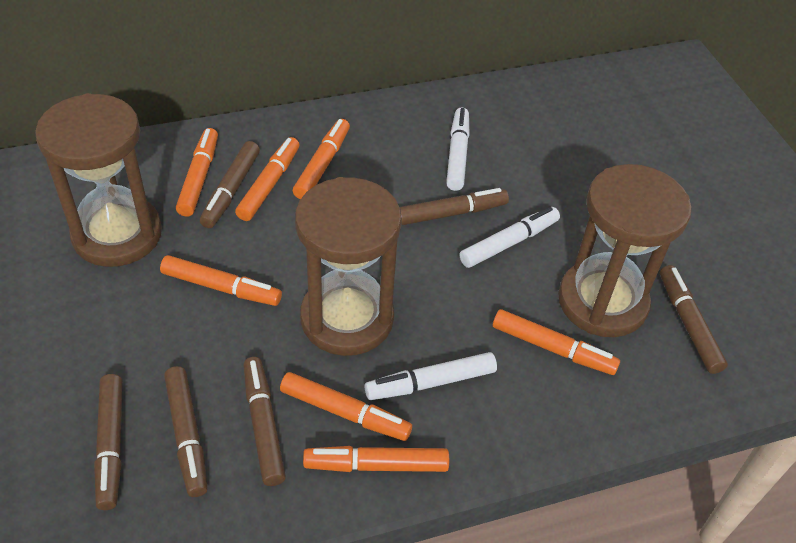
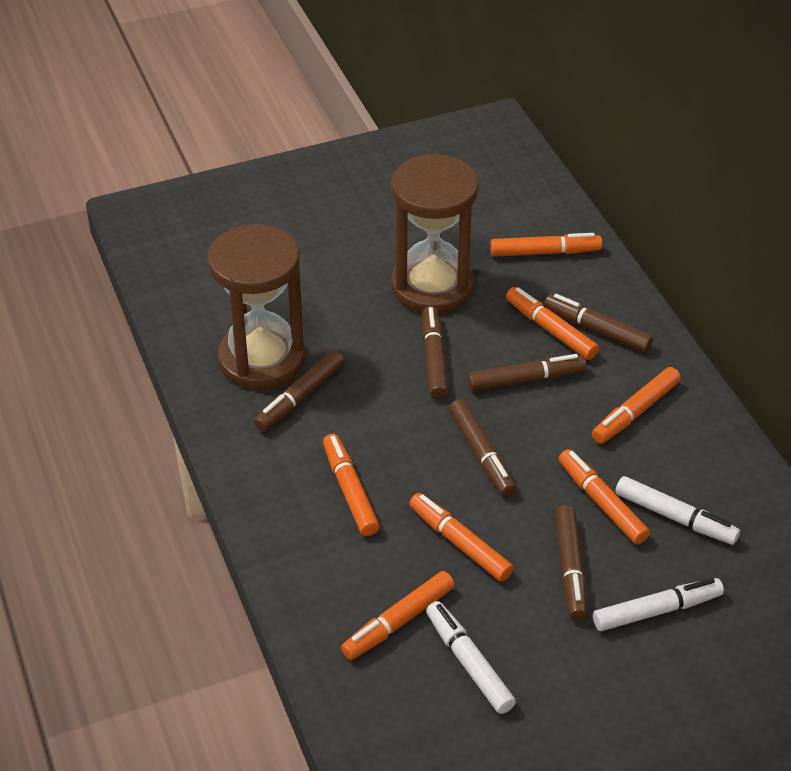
brown hourglass: 3 -> 2

